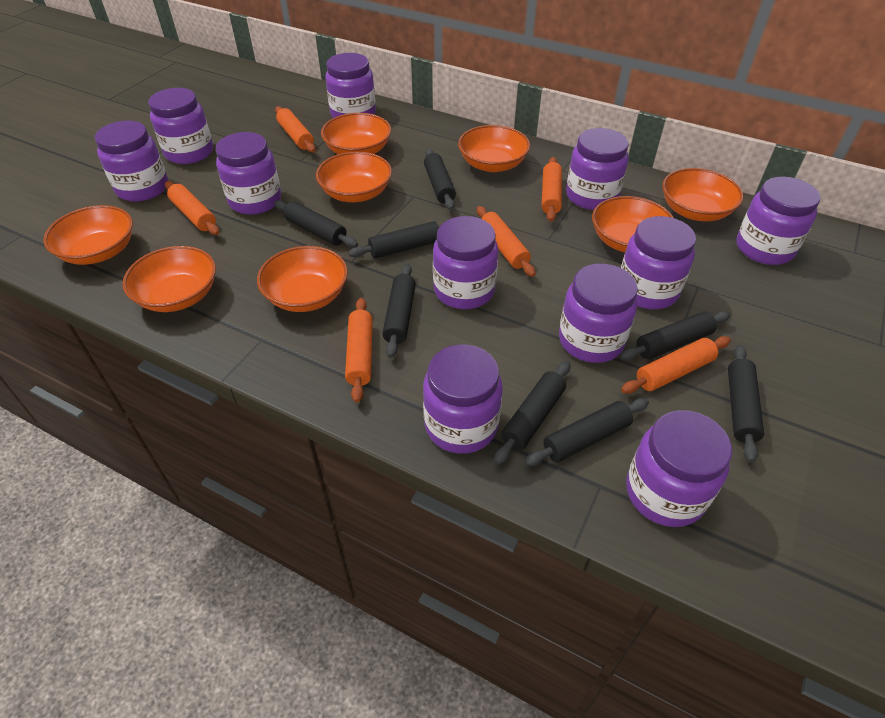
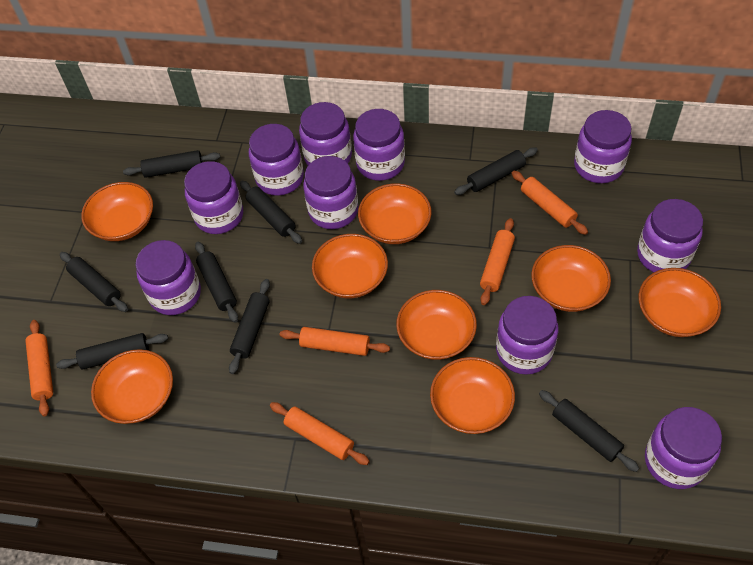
orange rolling pin: 6 -> 5
purple jar: 11 -> 10

